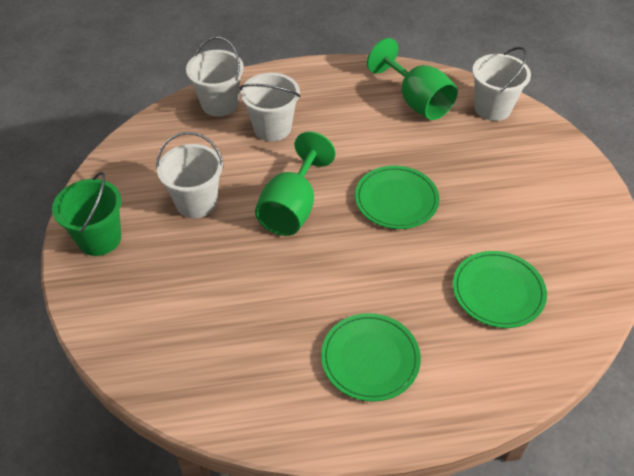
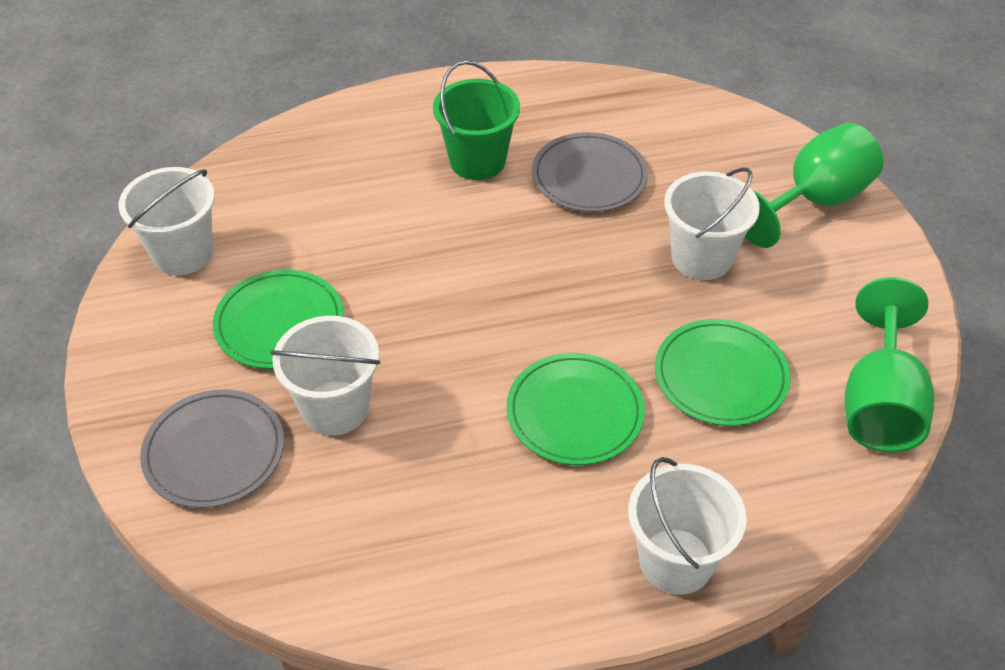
grey plate: 0 -> 2

